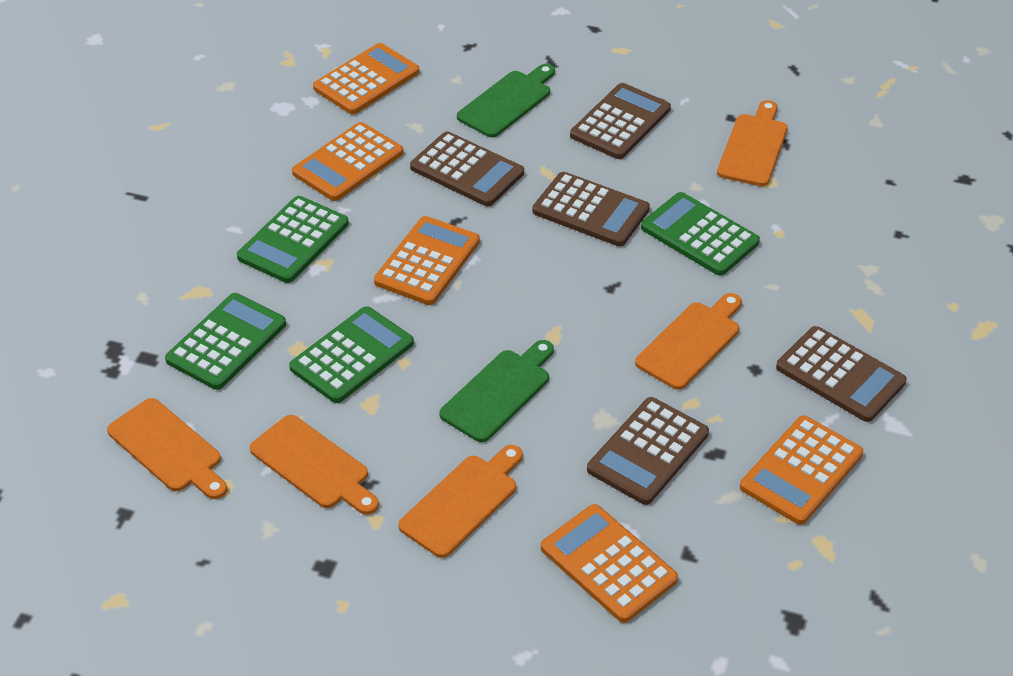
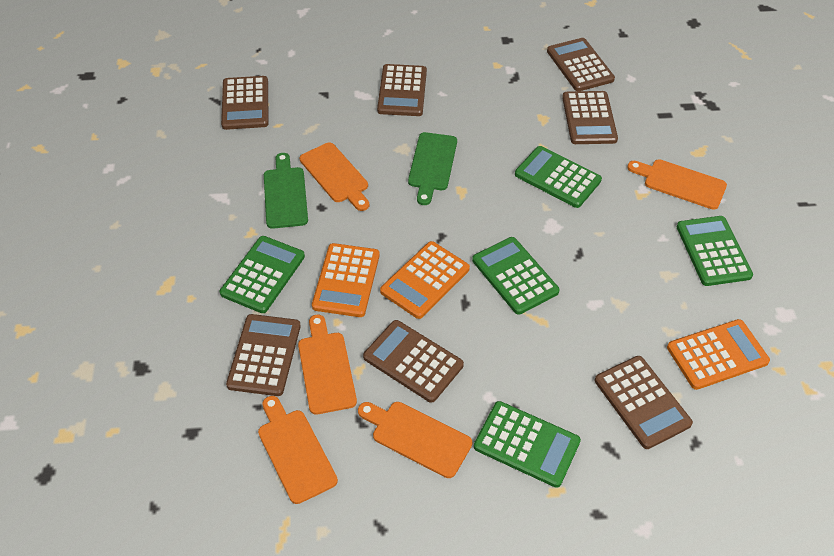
brown calculator: 5 -> 7
green calculator: 4 -> 5
orange calculator: 5 -> 3

